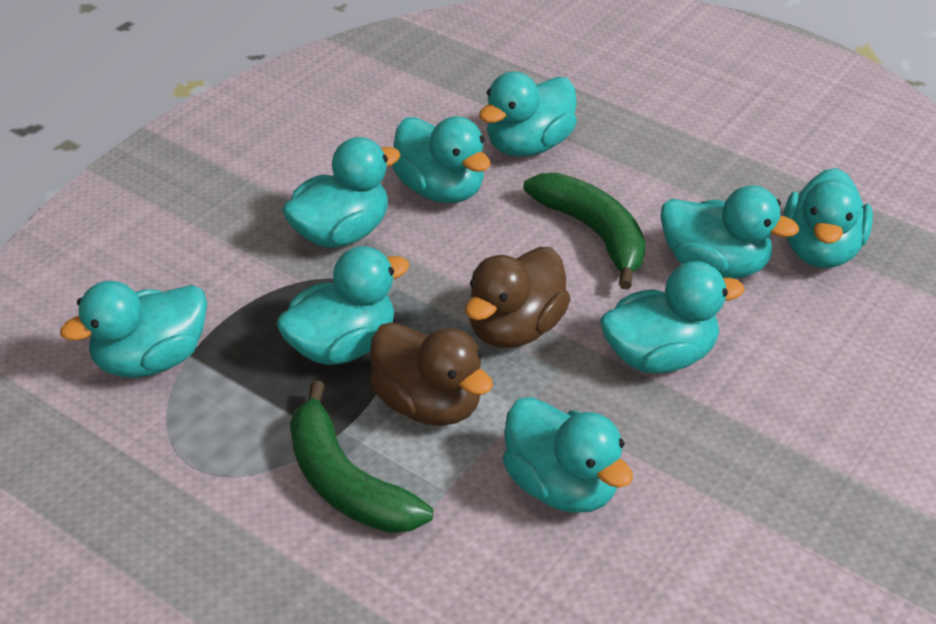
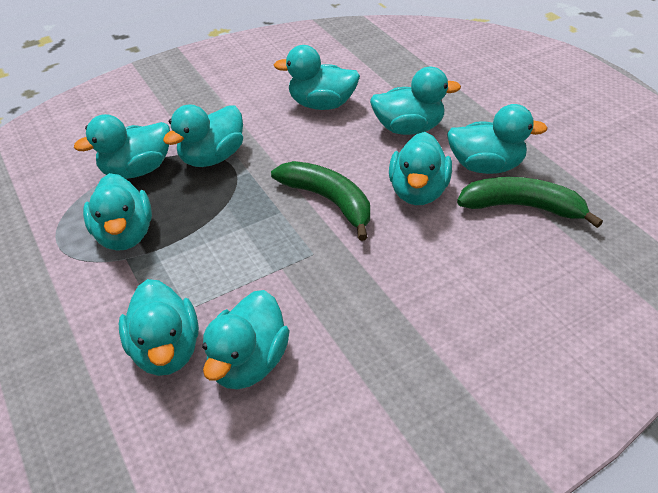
brown duck: 2 -> 0

